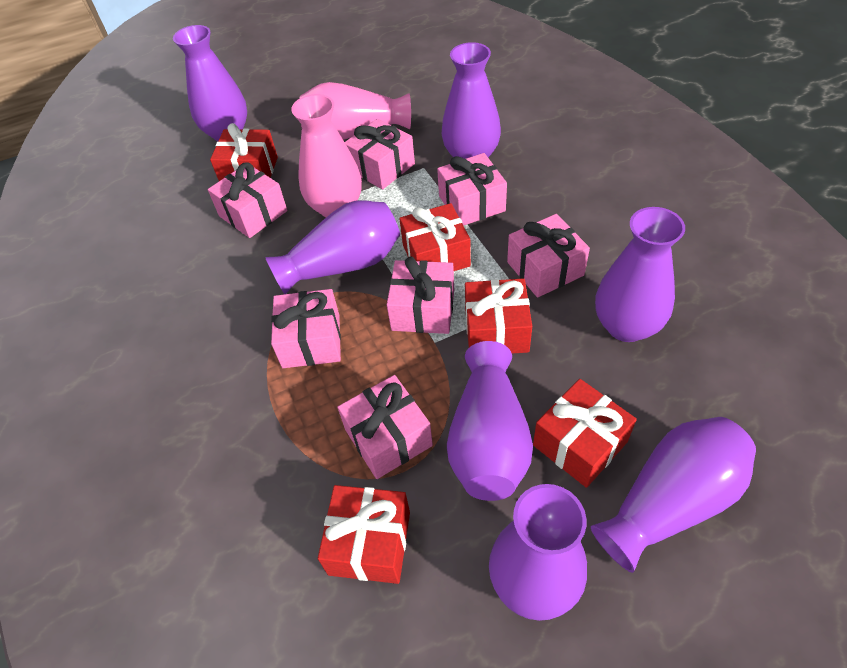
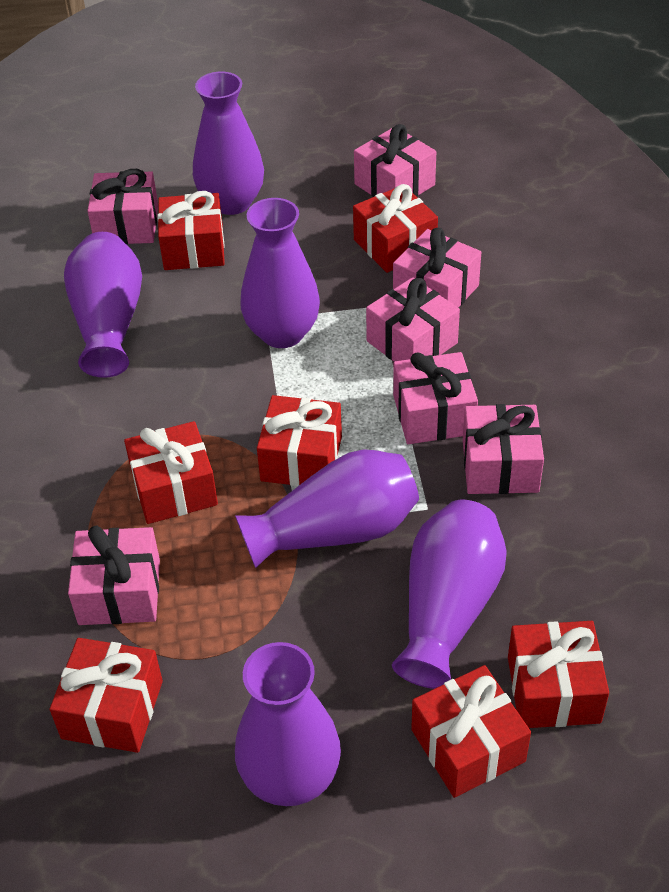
pink vase: 2 -> 0
purple vase: 7 -> 6
red gift: 5 -> 7

